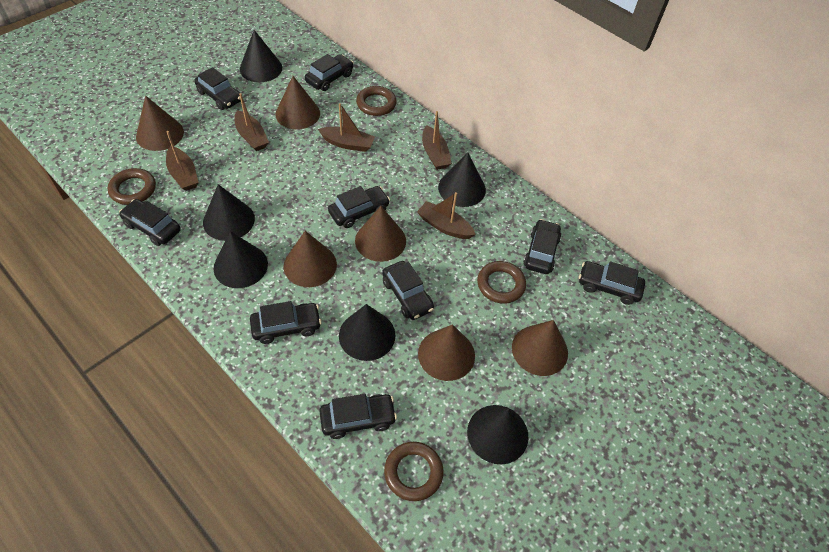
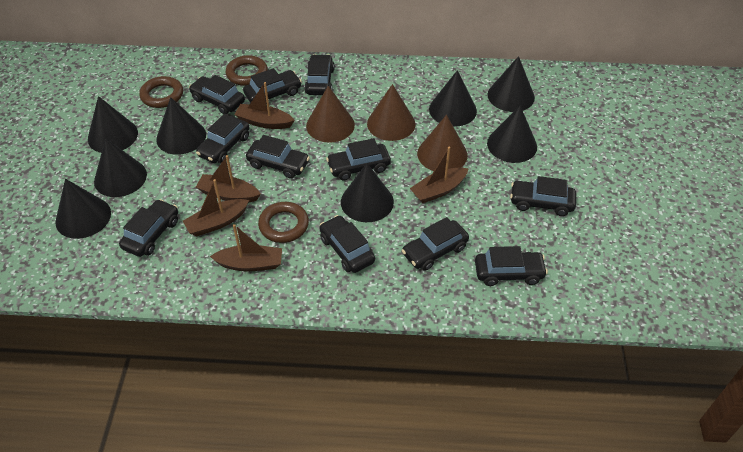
black car: 9 -> 11
black cone: 6 -> 8
brown cone: 6 -> 3
brown ring: 4 -> 3

